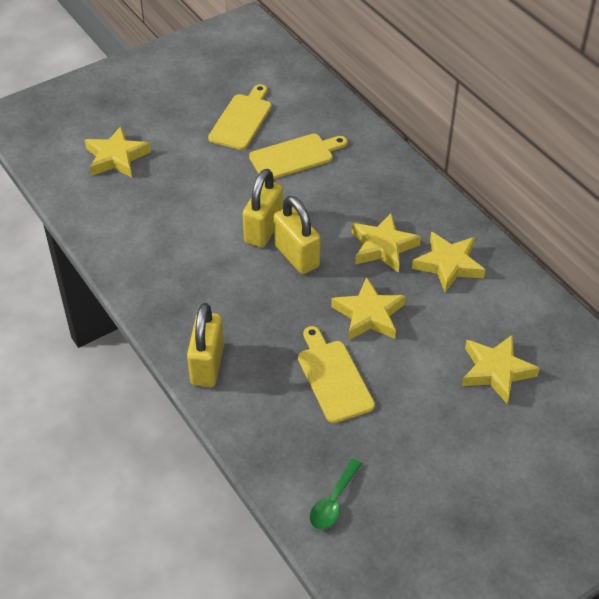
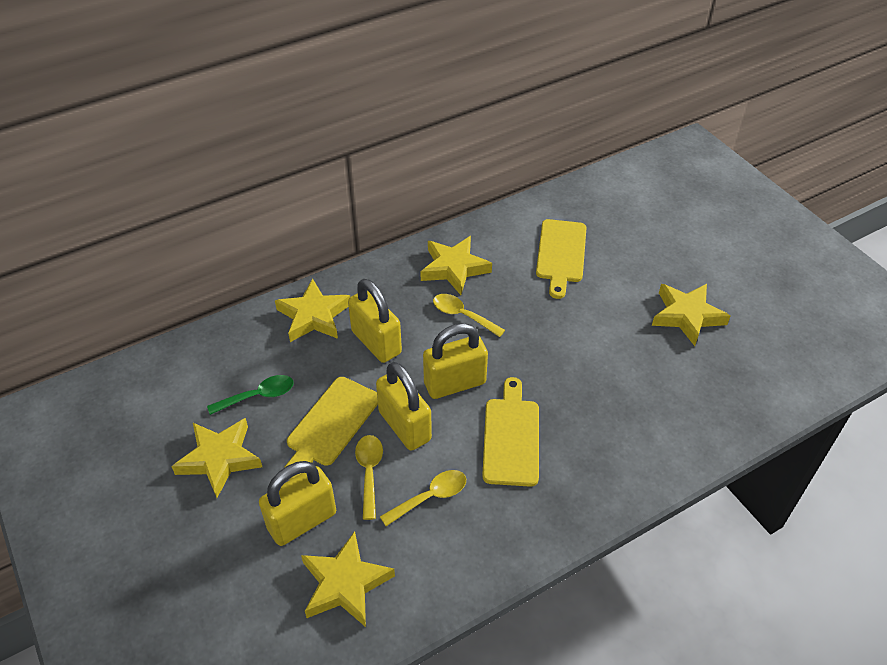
yellow padlock: 3 -> 4
yellow spoon: 0 -> 3

